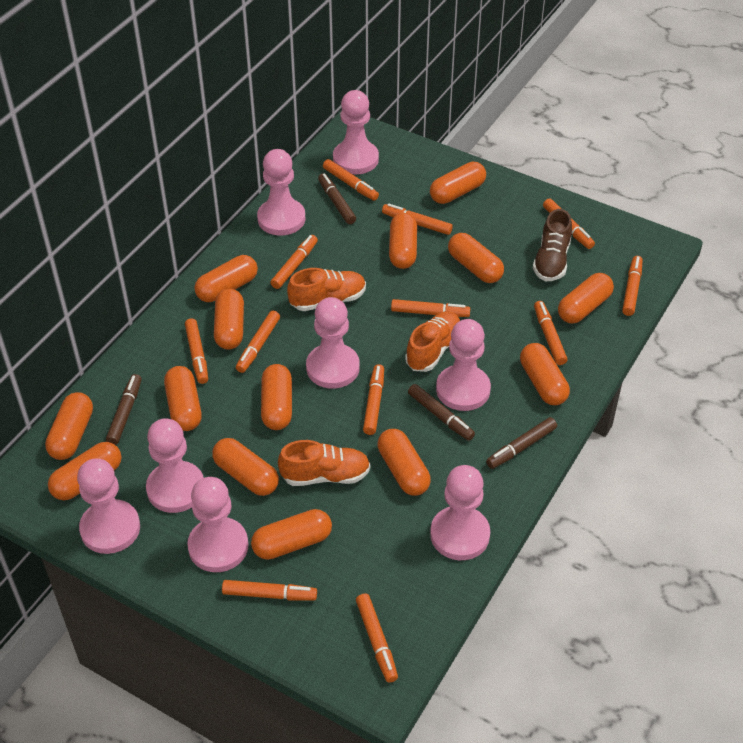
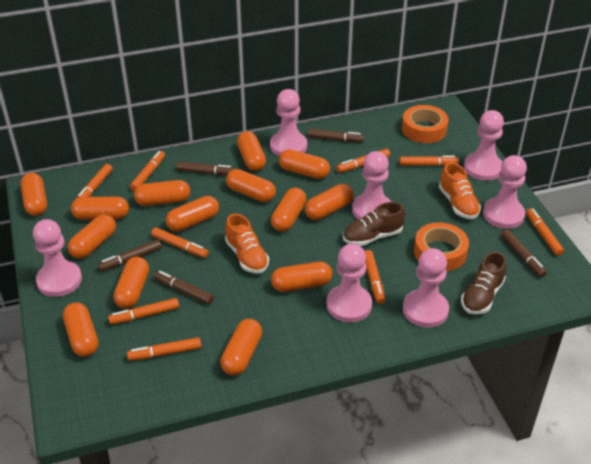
brown marker: 4 -> 5
brown shoe: 1 -> 2
orange marker: 12 -> 9
orange shoe: 3 -> 2
orange tape: 0 -> 2
pink pawn: 8 -> 7

